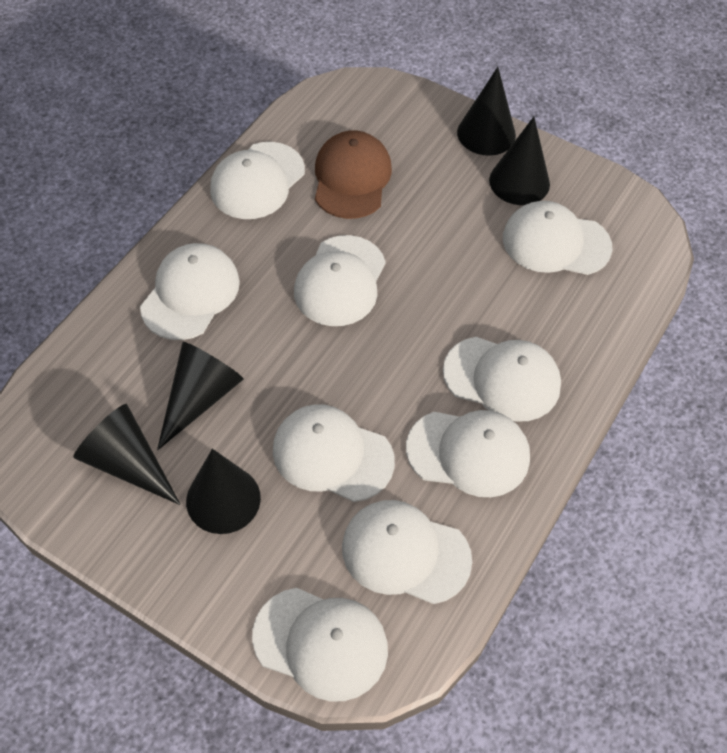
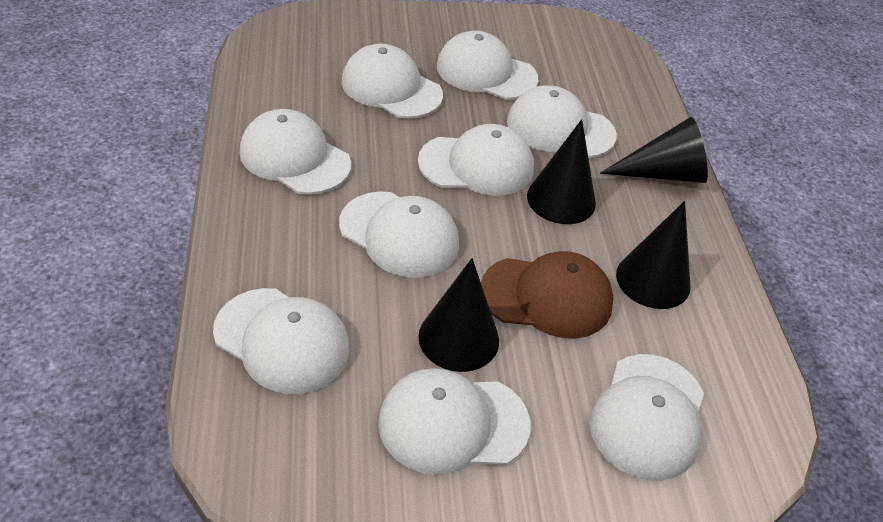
black cone: 5 -> 4

